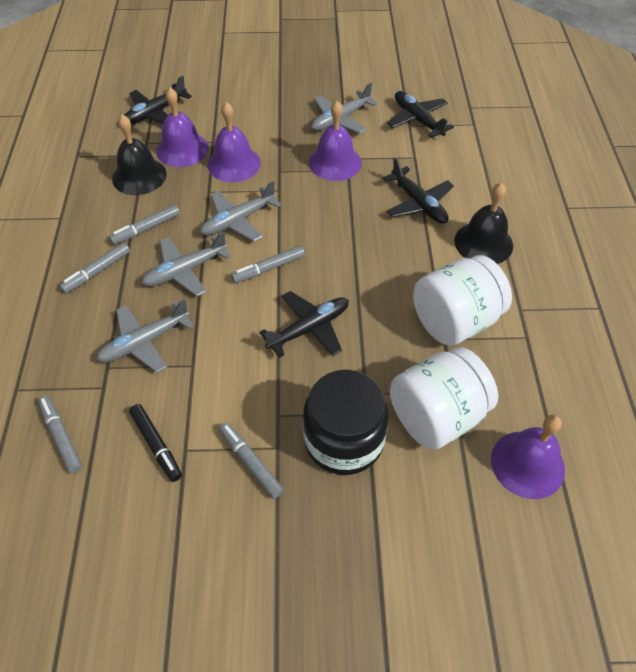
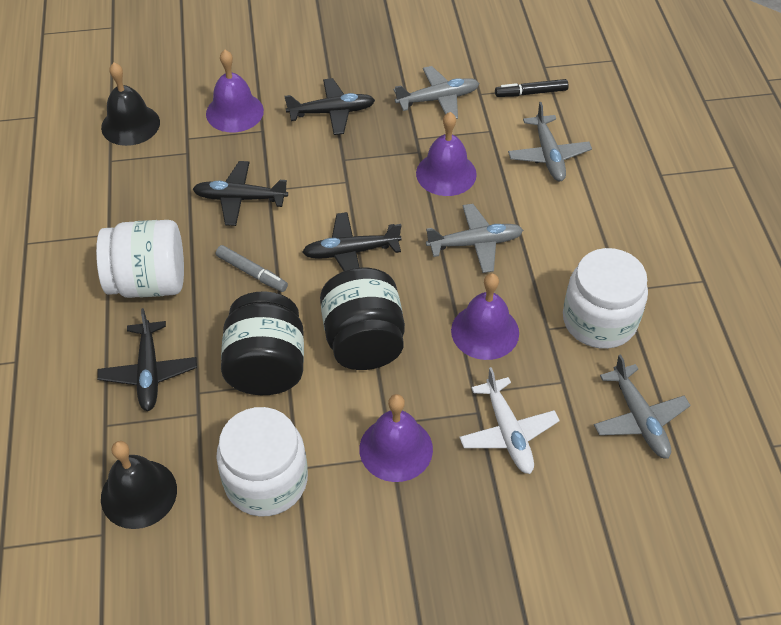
black jar: 1 -> 2
grey marker: 5 -> 1
white jar: 2 -> 3
white plane: 0 -> 1

